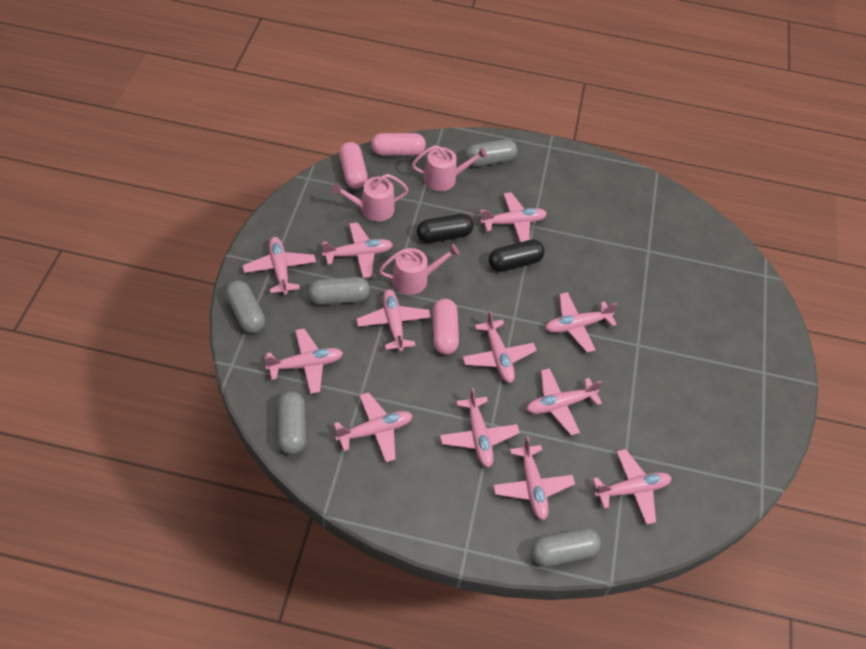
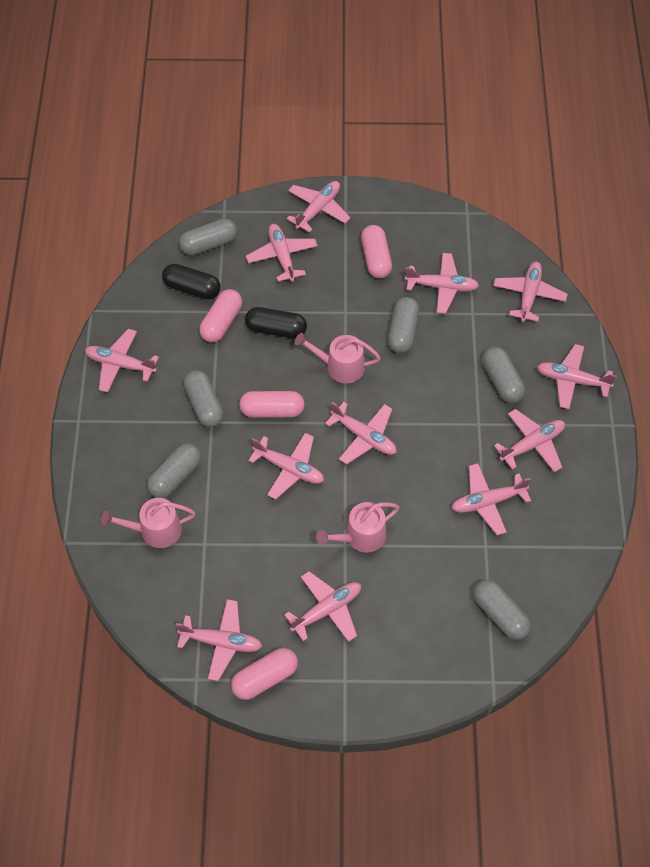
grey capsule: 5 -> 6
pink capsule: 3 -> 4

